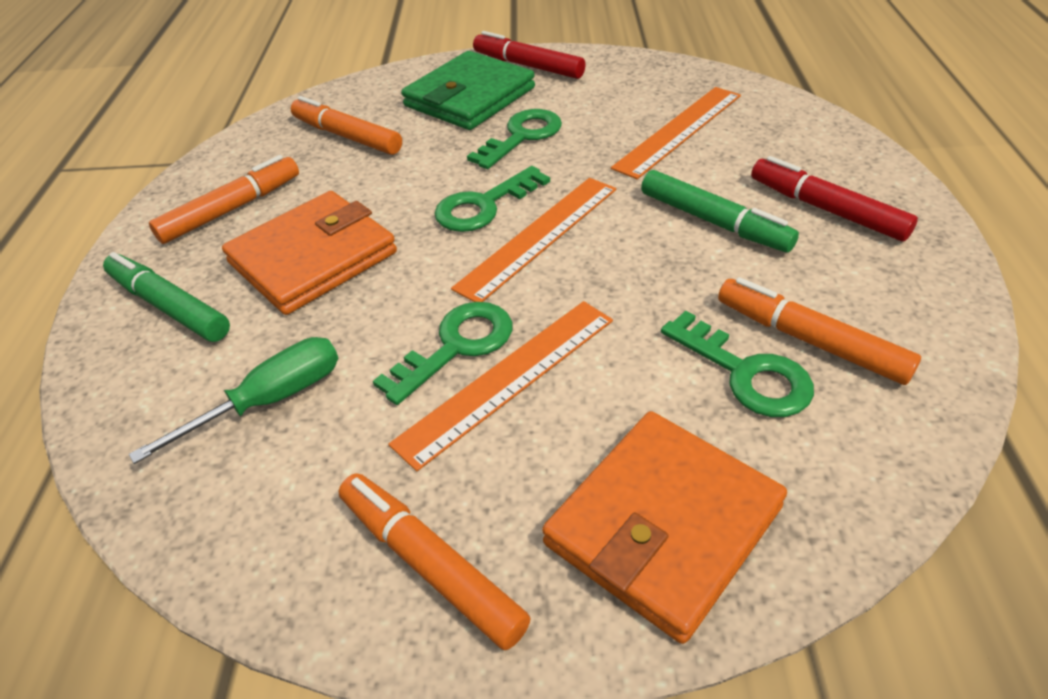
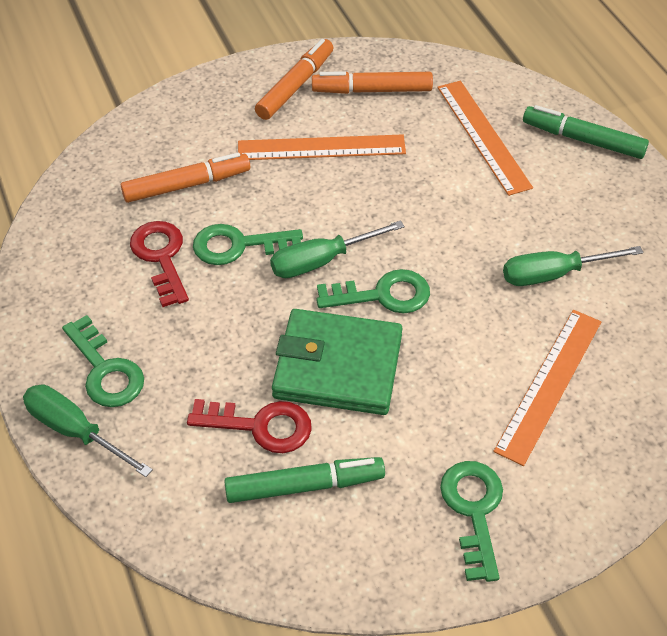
green screwdriver: 1 -> 3
orange marker: 4 -> 3
orange wallet: 2 -> 0
red key: 0 -> 2
red marker: 2 -> 0

